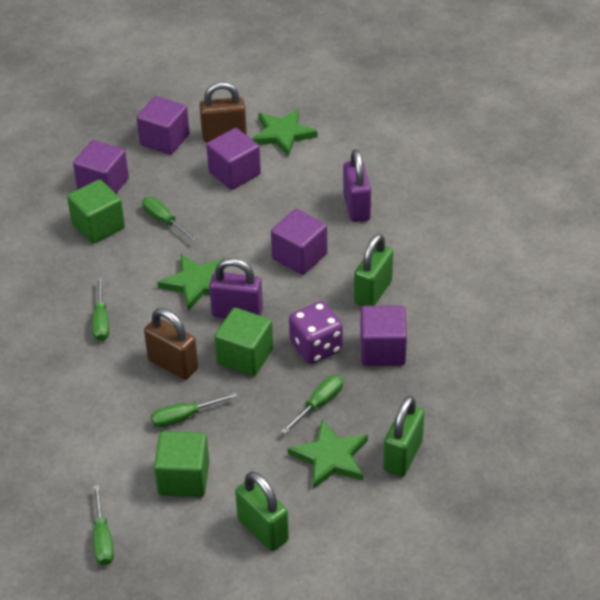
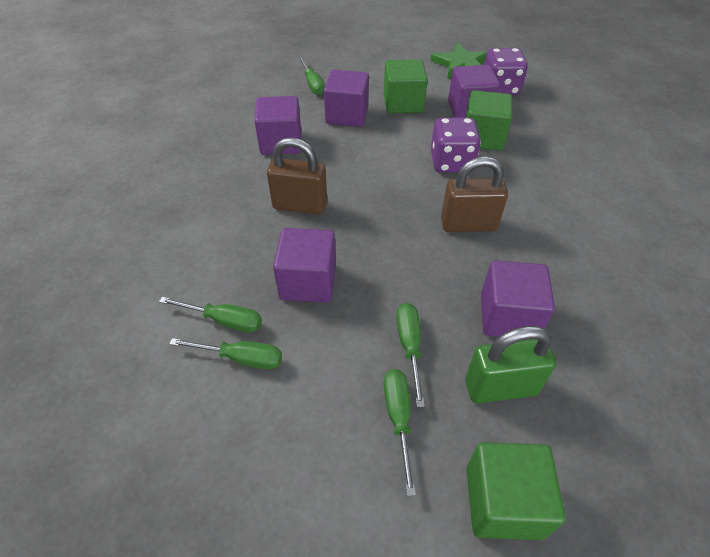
green padlock: 3 -> 1
green star: 3 -> 1
purple dice: 1 -> 2
purple padlock: 2 -> 0

